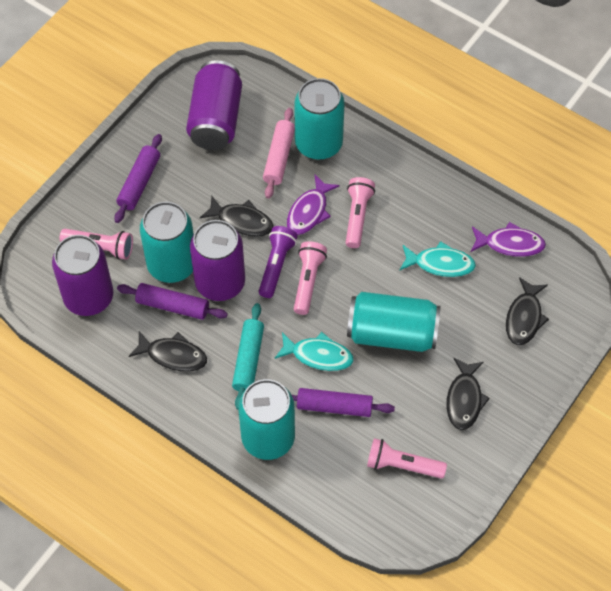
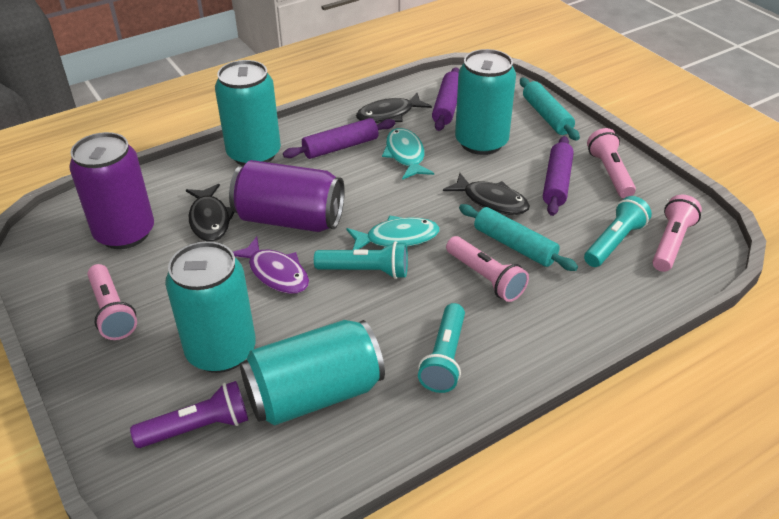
black fish: 4 -> 3
pink rolling pin: 1 -> 0
purple can: 3 -> 2
purple fish: 2 -> 1
turquoise flashlight: 0 -> 3
turquoise rolling pin: 1 -> 2

